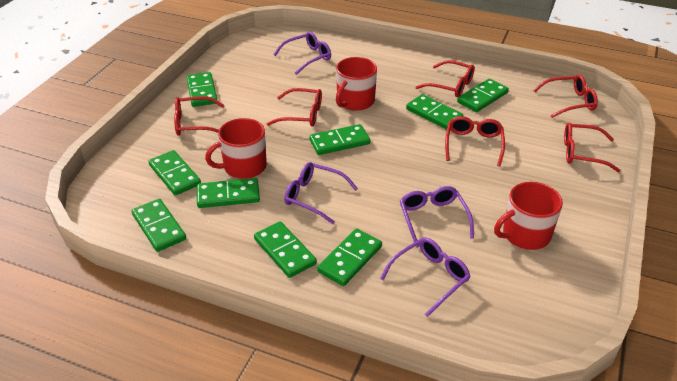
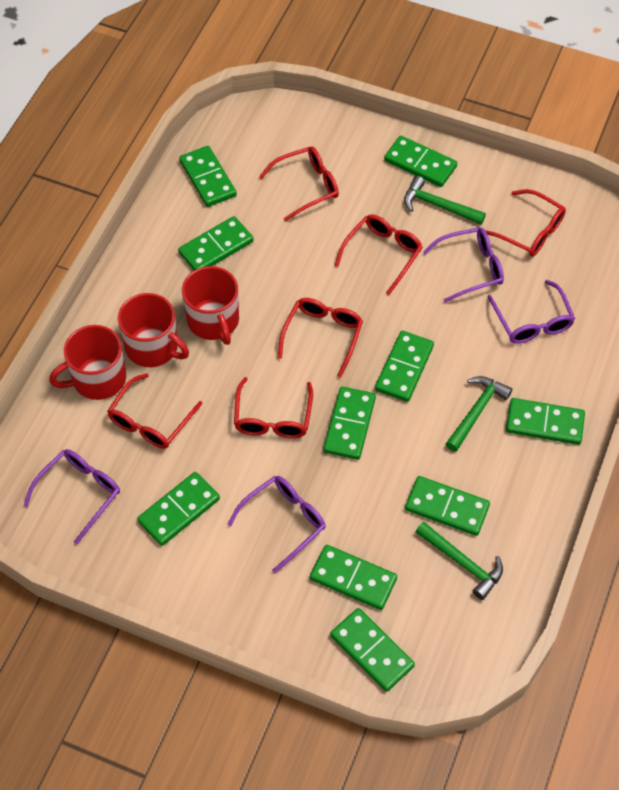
green domino: 9 -> 10
green hammer: 0 -> 3

